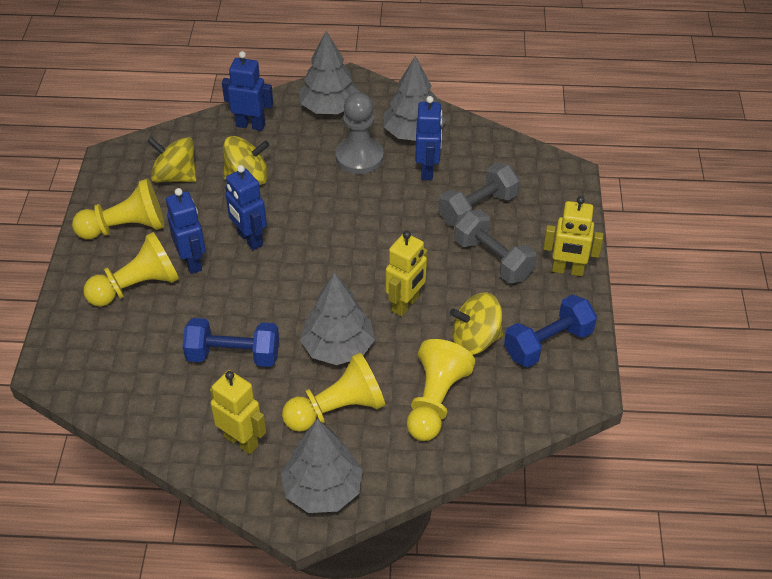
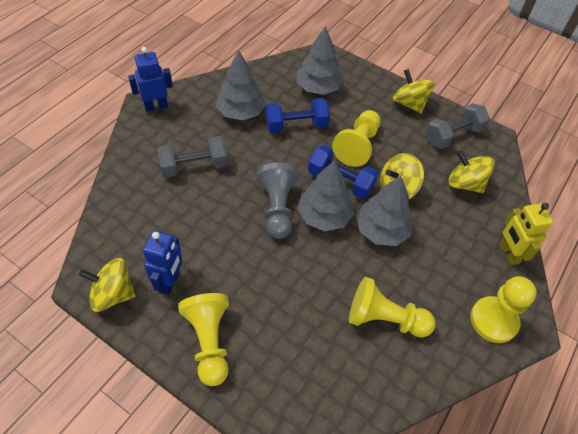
blue robot: 4 -> 2
yellow robot: 3 -> 1
yellow spinning top: 3 -> 4

